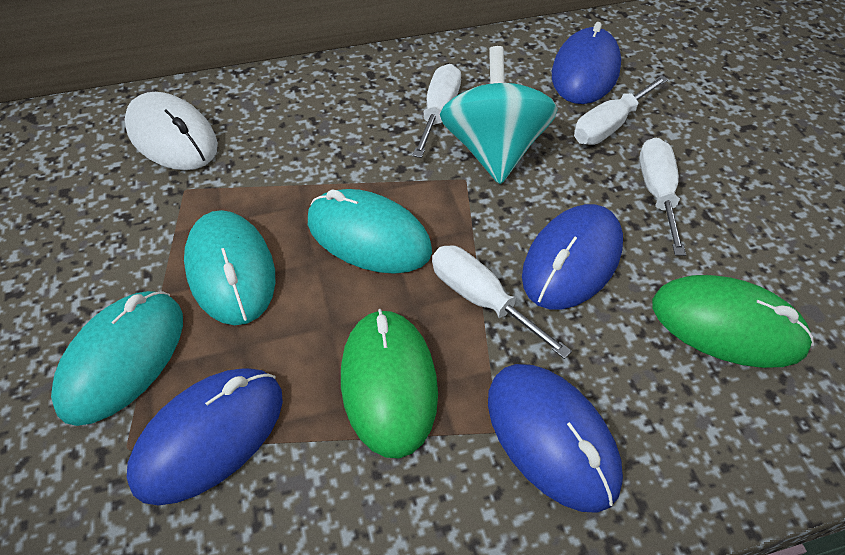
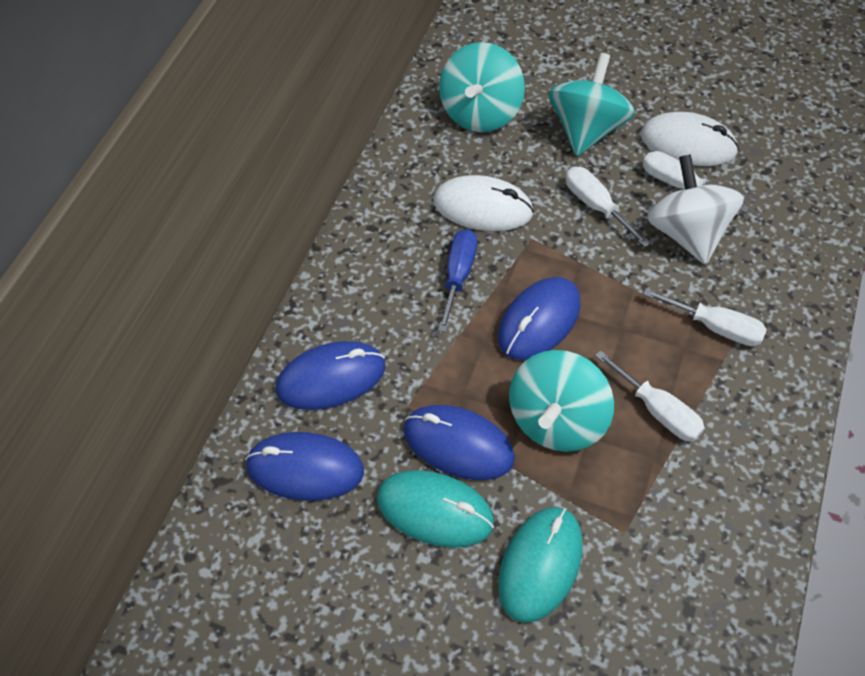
blue screwdriver: 0 -> 1
green mouse: 2 -> 0
turquoise mouse: 3 -> 2
turquoise spinning top: 1 -> 3
white mouse: 1 -> 2
white spinning top: 0 -> 1

